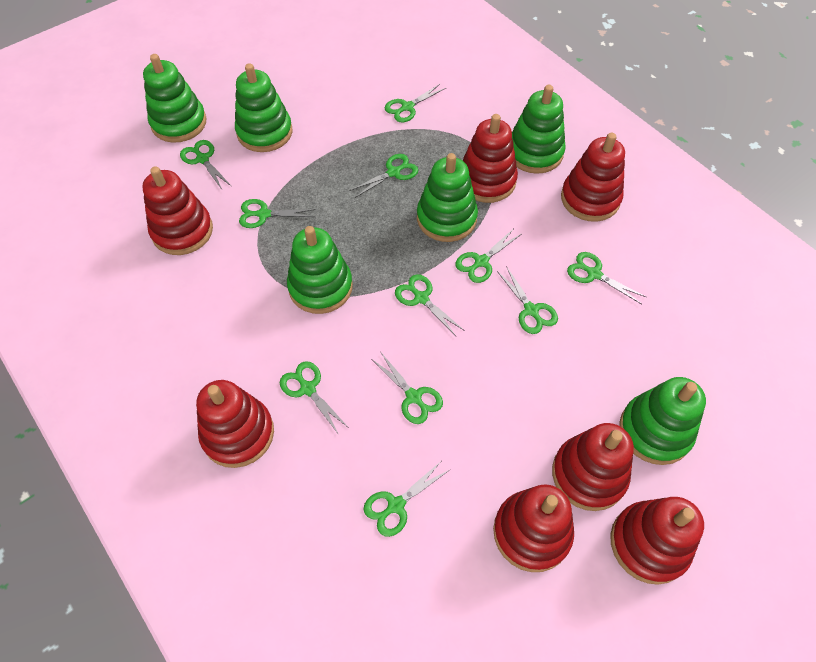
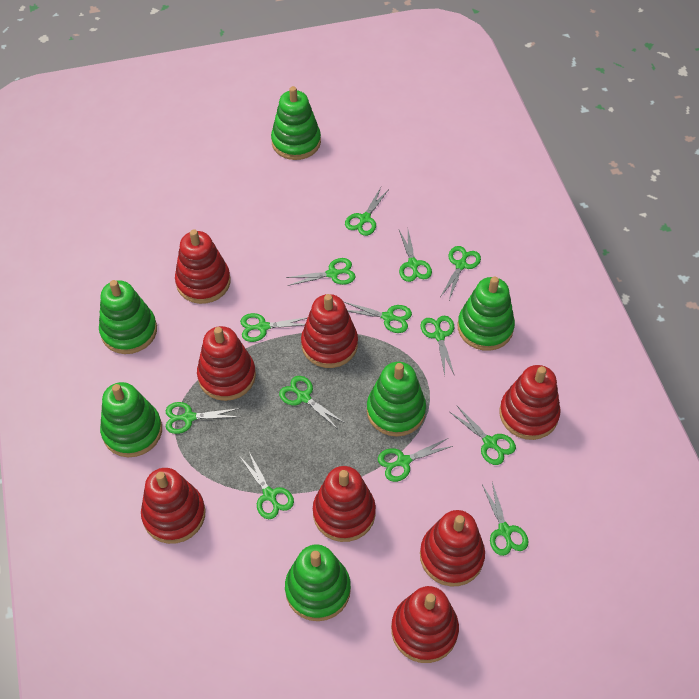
green scissors: 11 -> 13
red stacking toy: 7 -> 8

